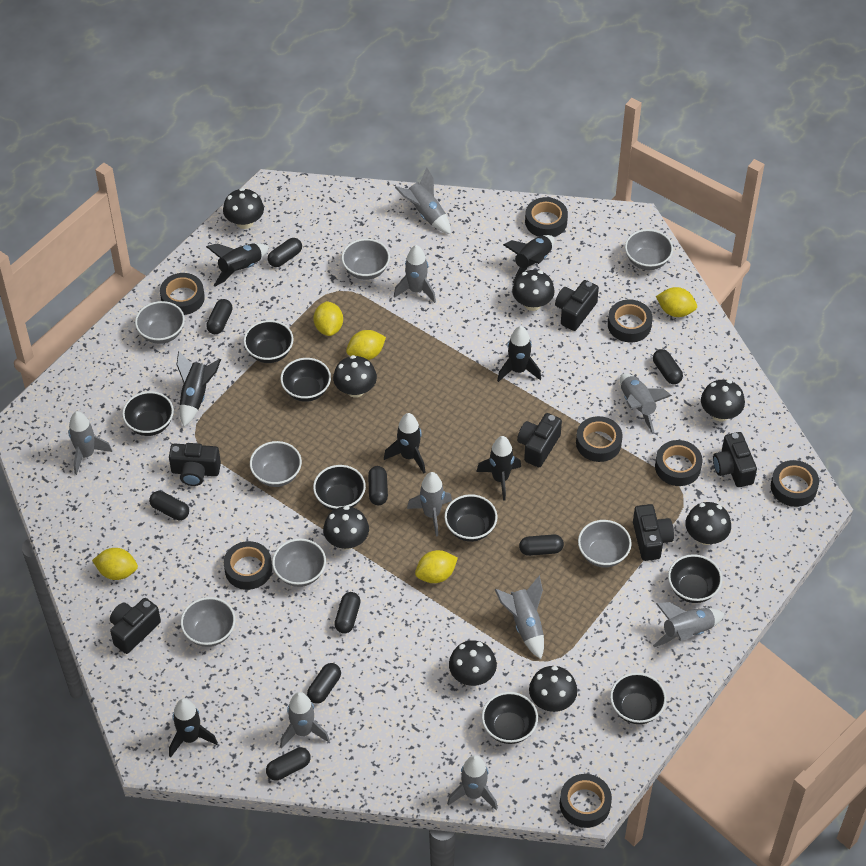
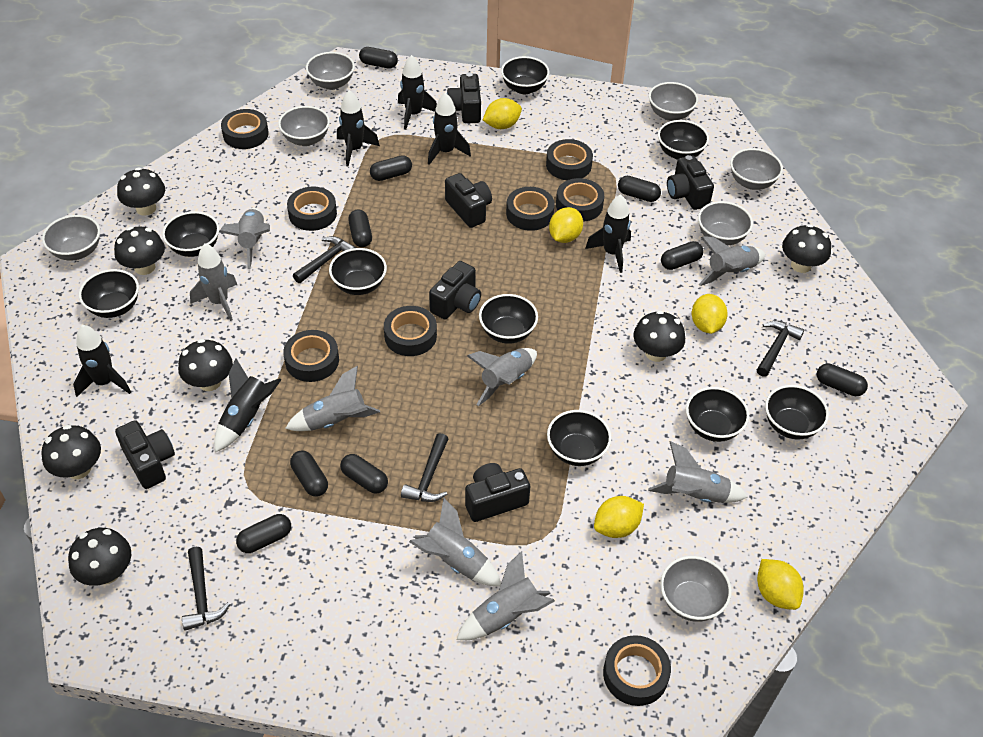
black bowl: 8 -> 9
black hammer: 0 -> 4
black mushroom: 8 -> 7
black rocket: 7 -> 6
grey rocket: 9 -> 8

